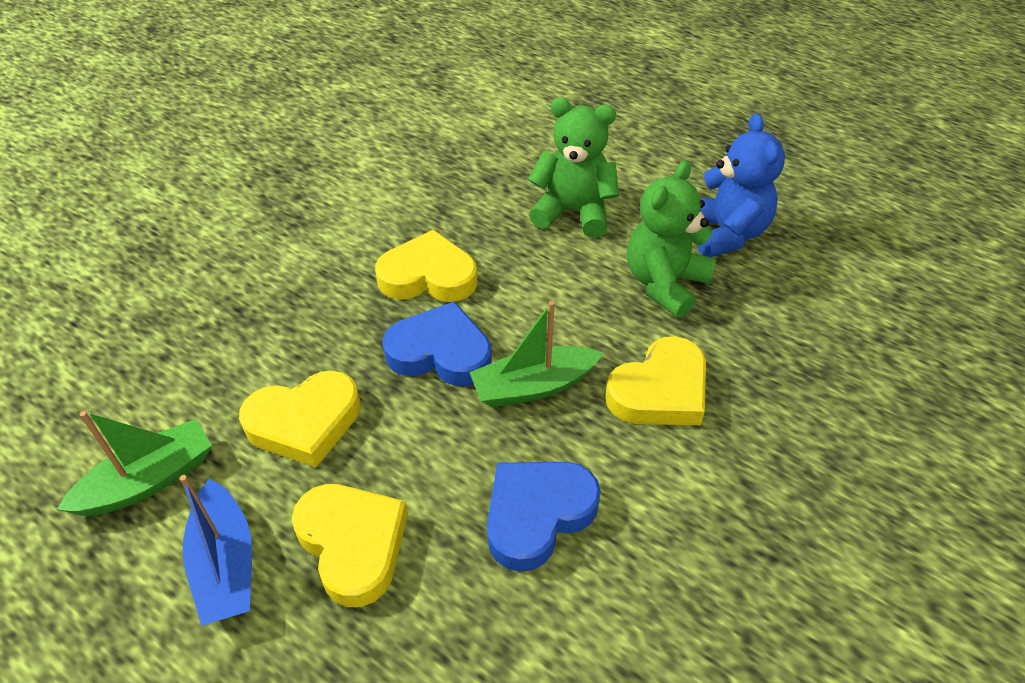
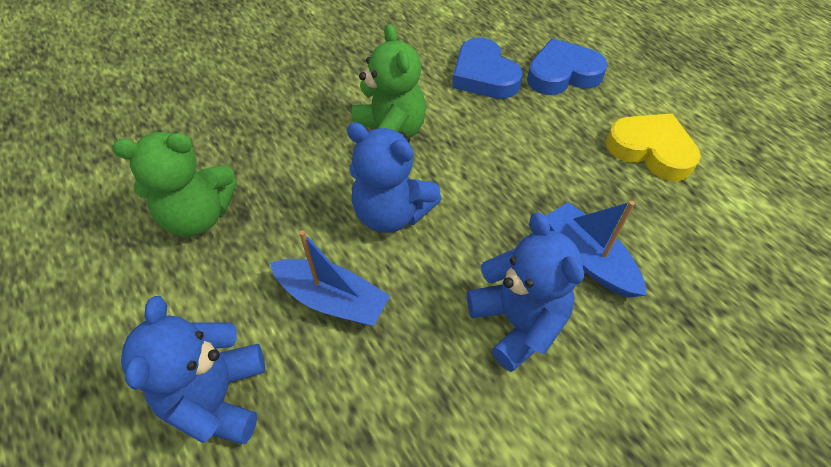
blue boat: 1 -> 2
blue teddy bear: 1 -> 3
green boat: 2 -> 0
yellow heart: 4 -> 1

